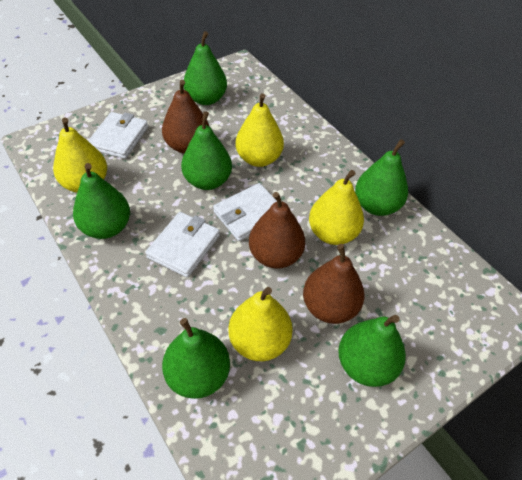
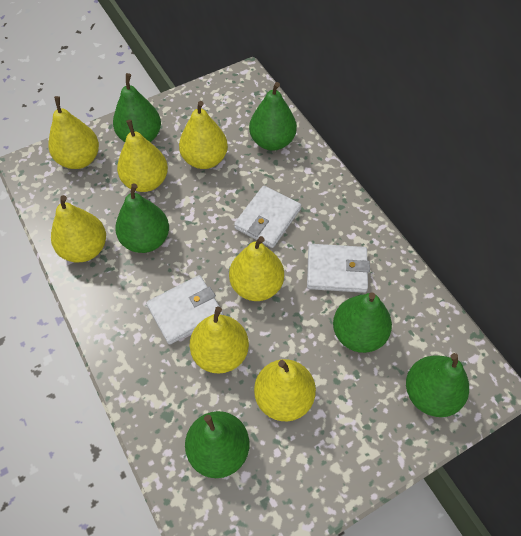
brown pear: 3 -> 0
yellow pear: 4 -> 7

